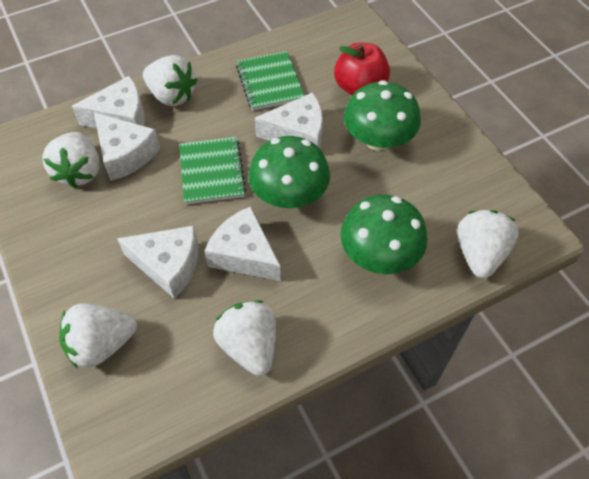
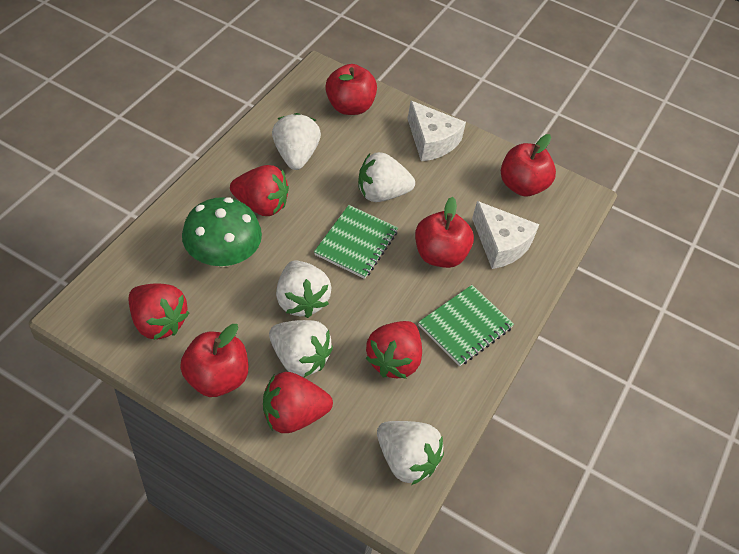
green mushroom: 3 -> 1
red apple: 1 -> 4
red strawberry: 0 -> 4
white cheese: 5 -> 2

